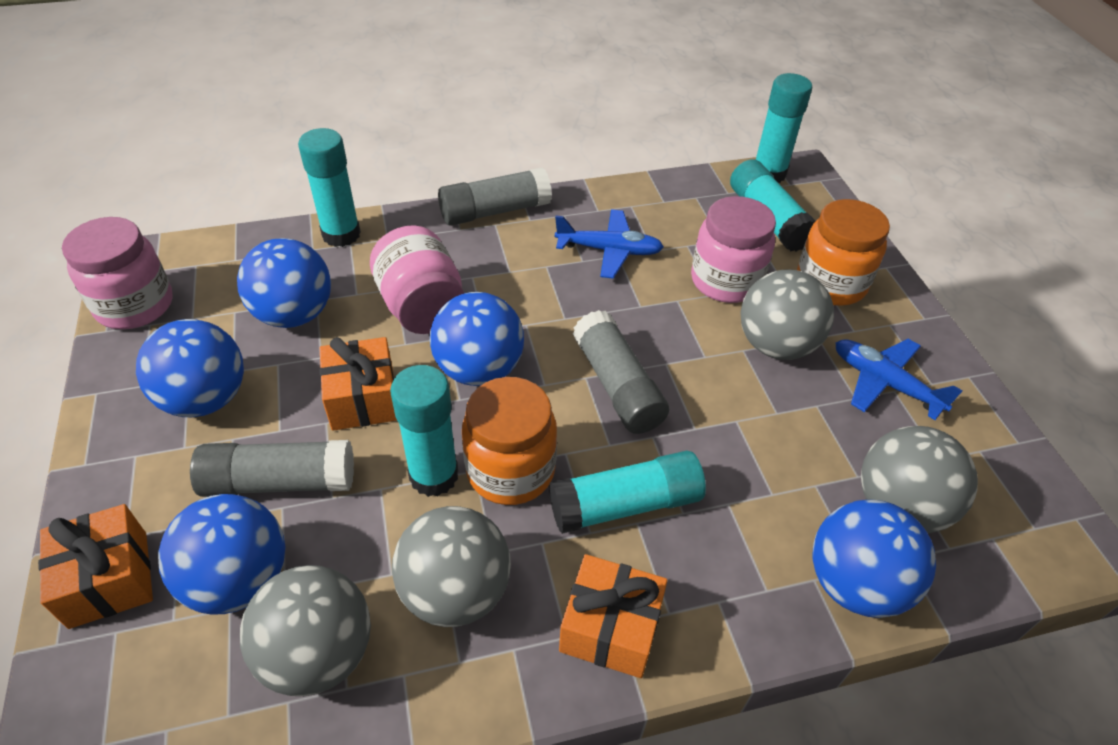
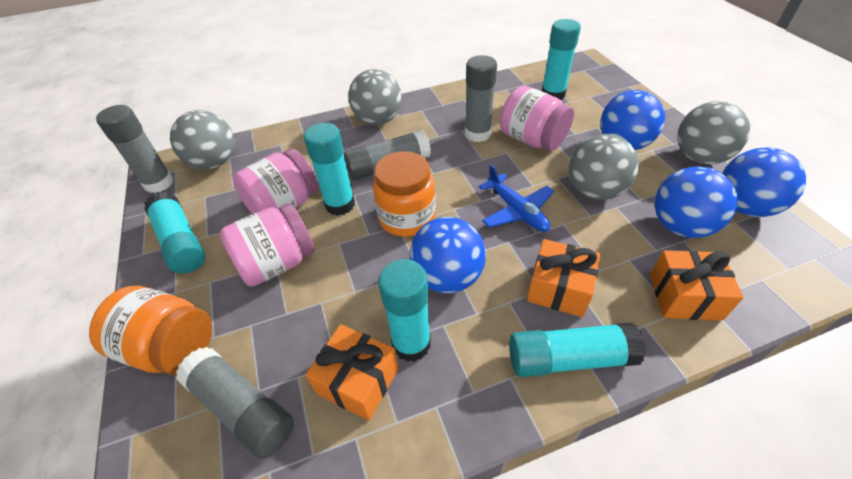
blue ball: 5 -> 4
blue plane: 2 -> 1
grey glue stick: 3 -> 4

